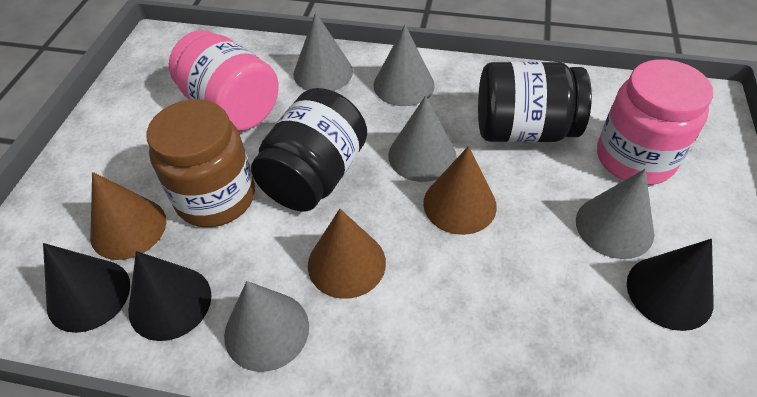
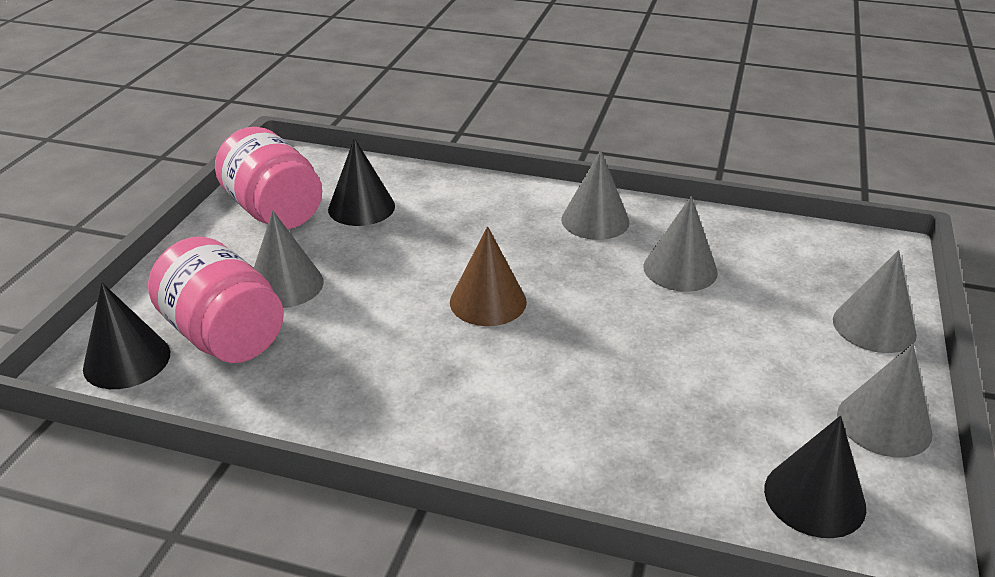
black jar: 2 -> 0
brown cone: 3 -> 1
brown jar: 1 -> 0

